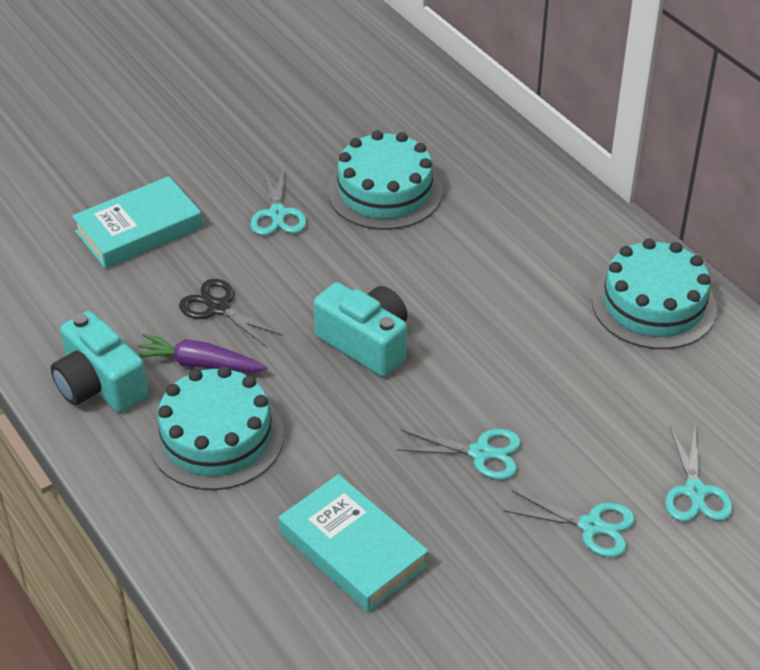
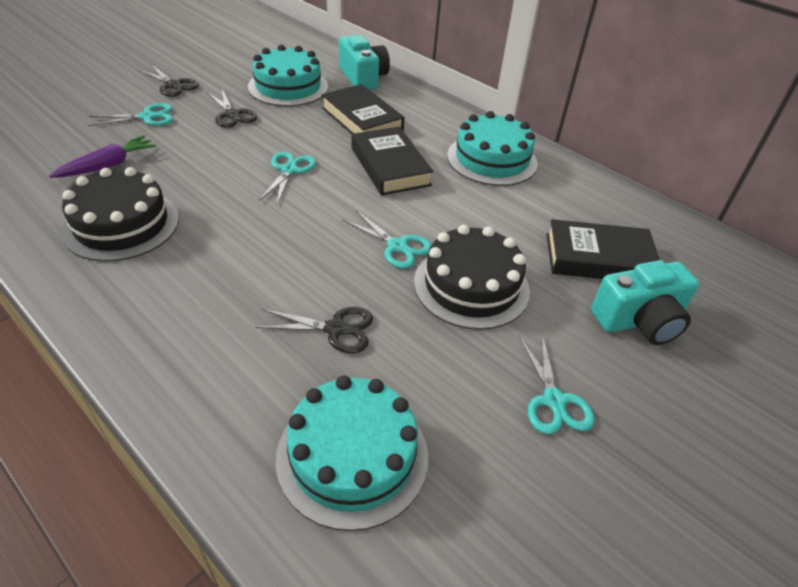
black book: 0 -> 3
black cake: 0 -> 2
black scissors: 1 -> 3
turquoise book: 2 -> 0

